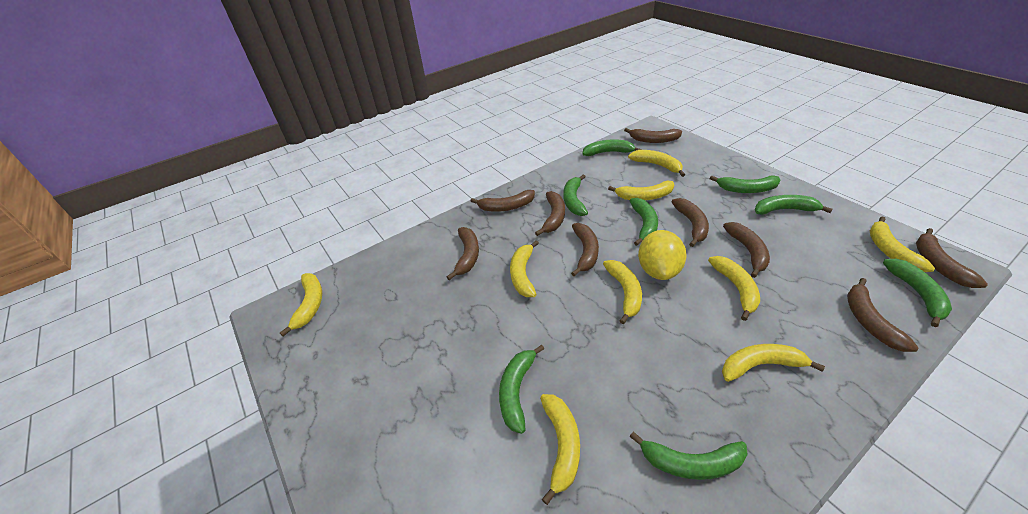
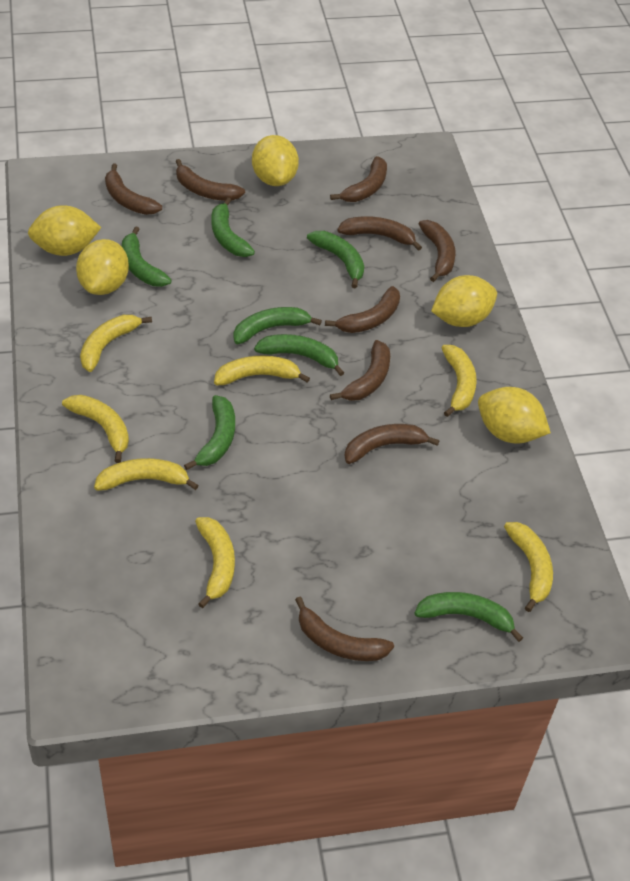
green banana: 8 -> 7
yellow banana: 9 -> 7
yellow lemon: 1 -> 5

